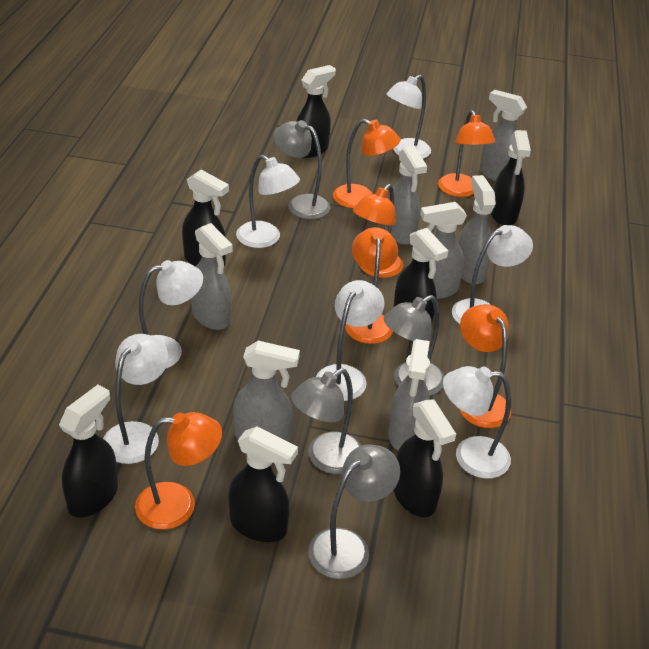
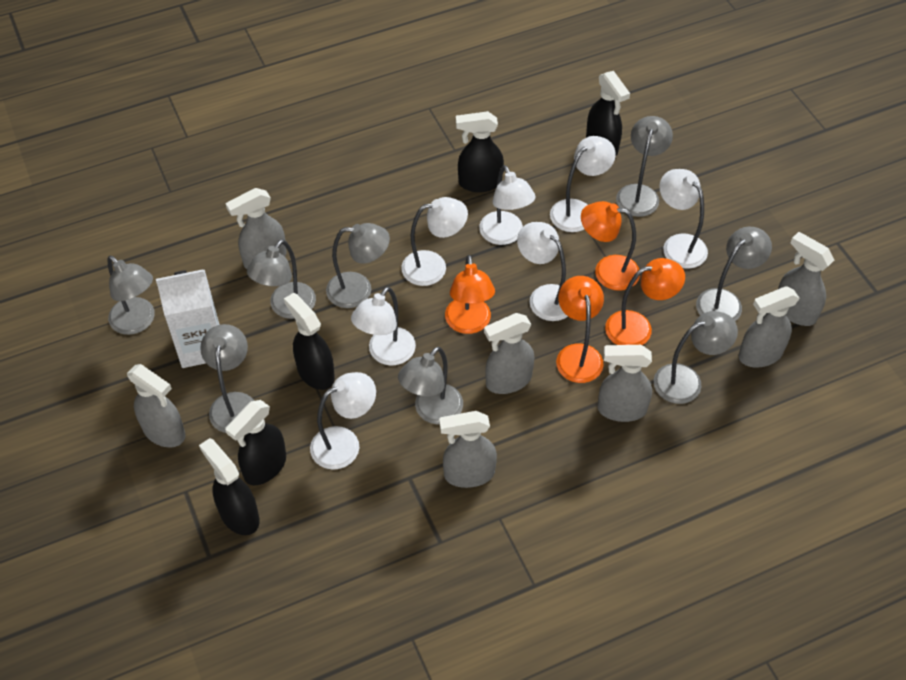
black spray bottle: 7 -> 5
grey lamp: 4 -> 8
orange lamp: 6 -> 4
white carton: 0 -> 1

